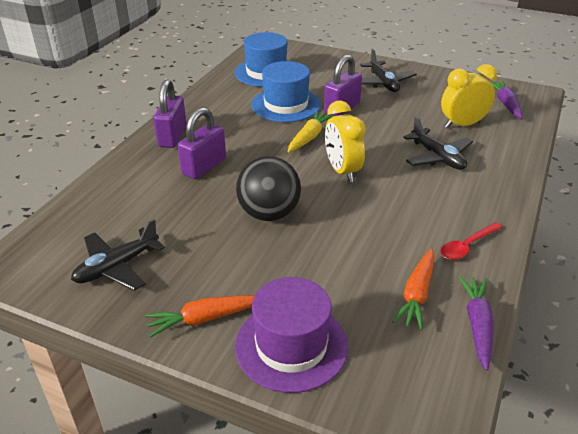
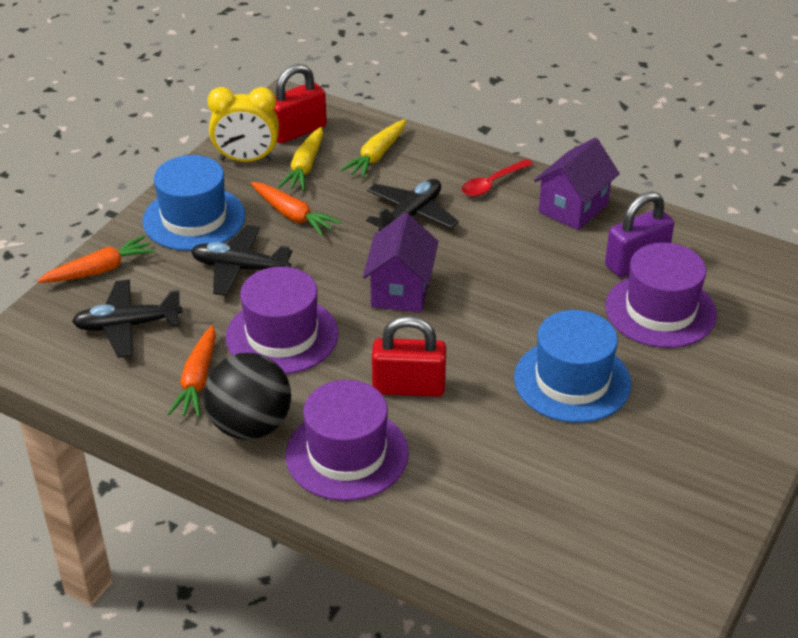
orange carrot: 2 -> 3
purple carrot: 2 -> 0
purple hat: 1 -> 3
purple house: 0 -> 2
purple padlock: 3 -> 1
red padlock: 0 -> 2
yellow carrot: 1 -> 2
yellow clock: 2 -> 1

